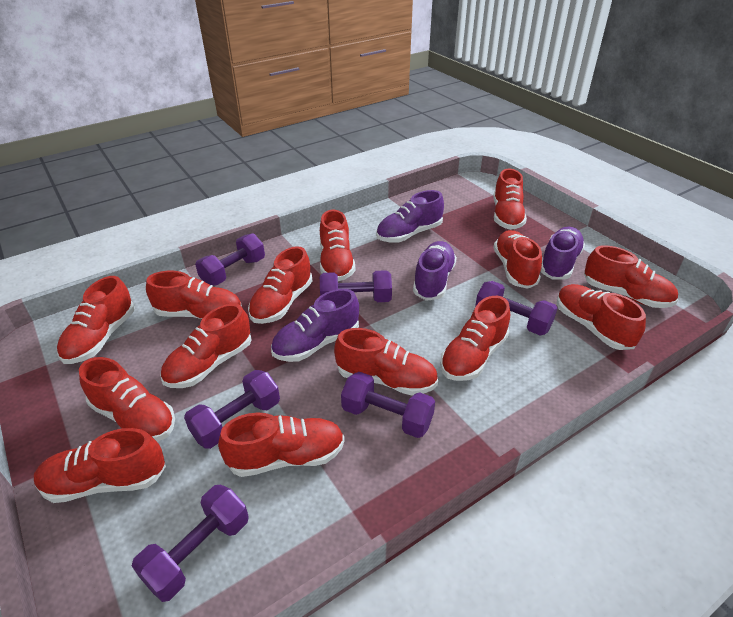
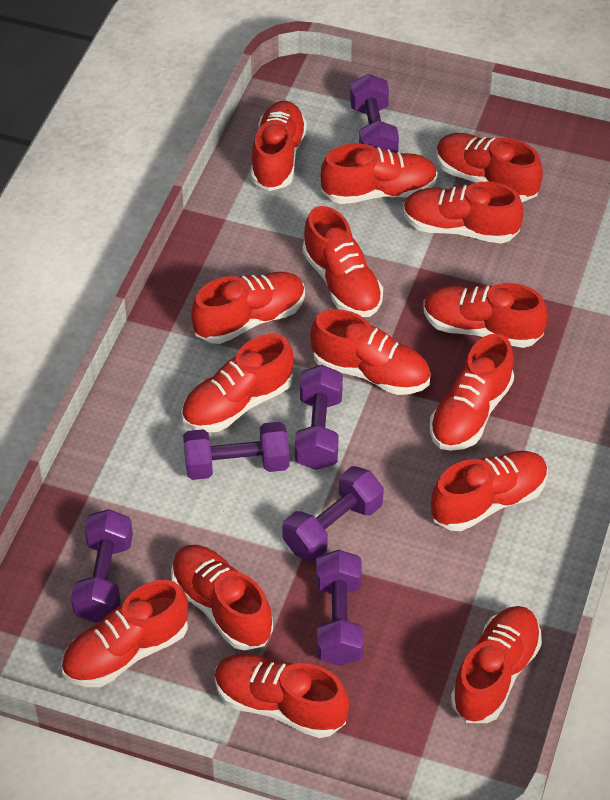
purple shoe: 4 -> 0
red shoe: 14 -> 15

